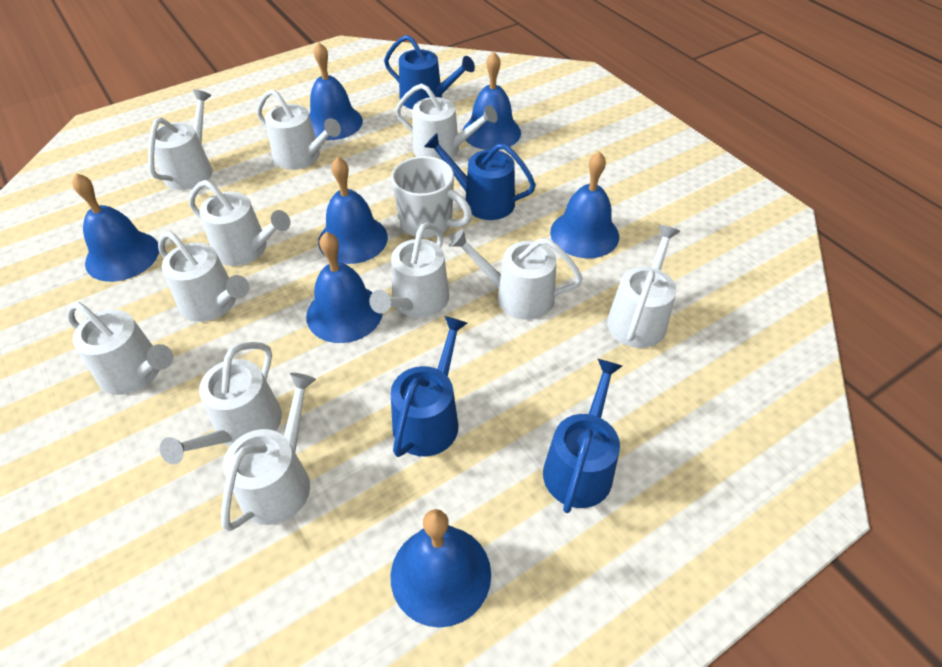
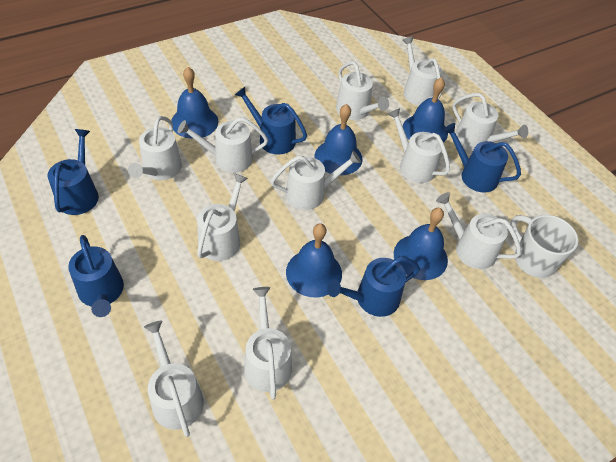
blue bell: 7 -> 5
blue watering can: 4 -> 5

